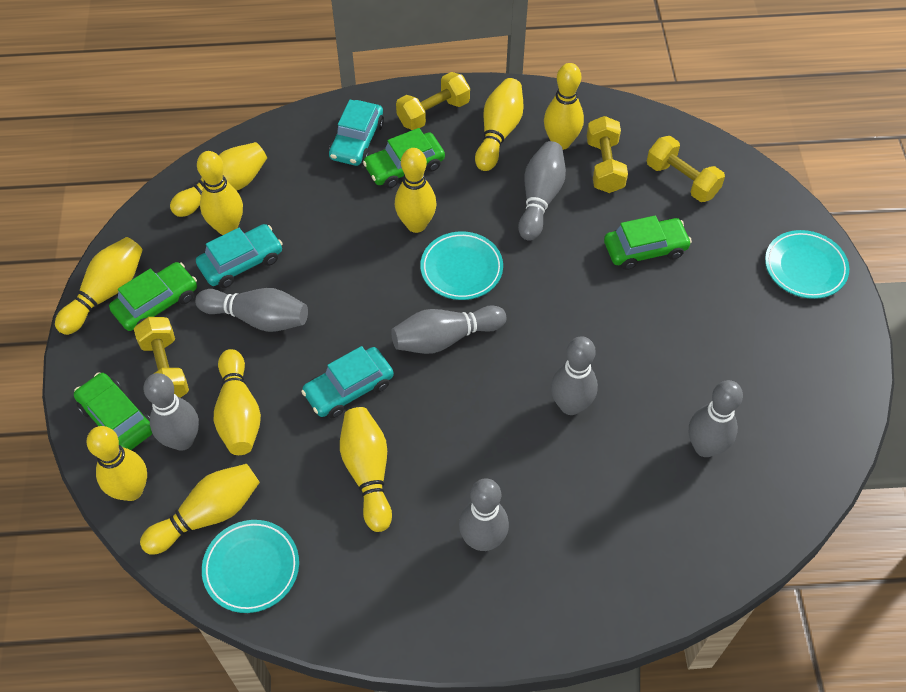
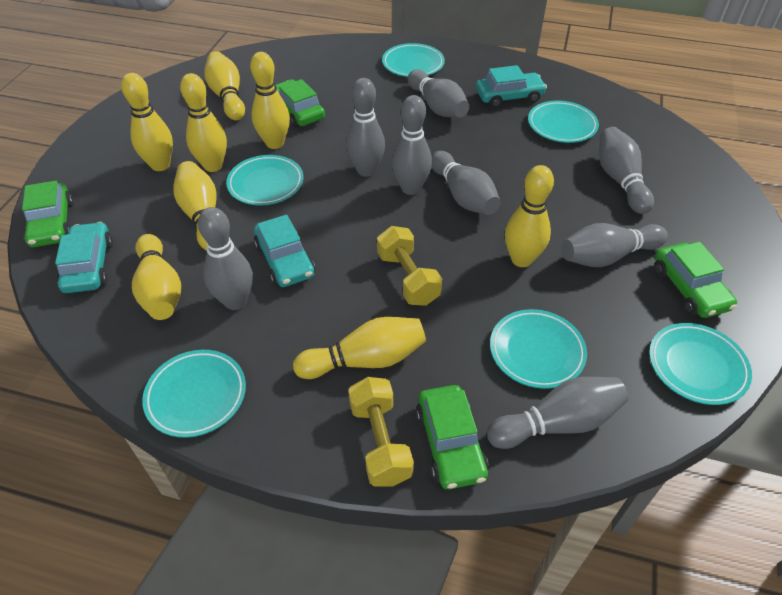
grey bowling pin: 7 -> 8
turquoise plate: 3 -> 6
yellow bowling pin: 10 -> 8
yellow dumbbell: 4 -> 2

